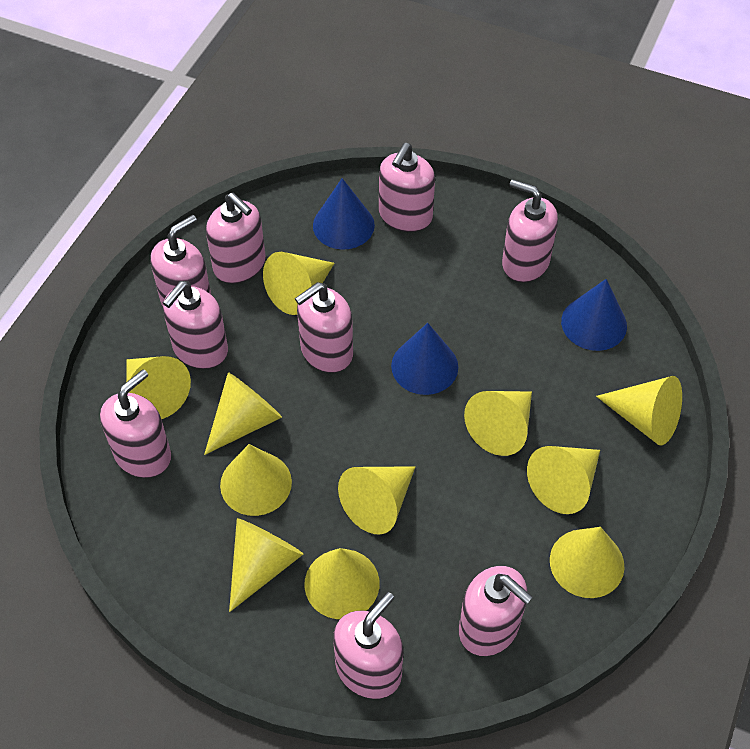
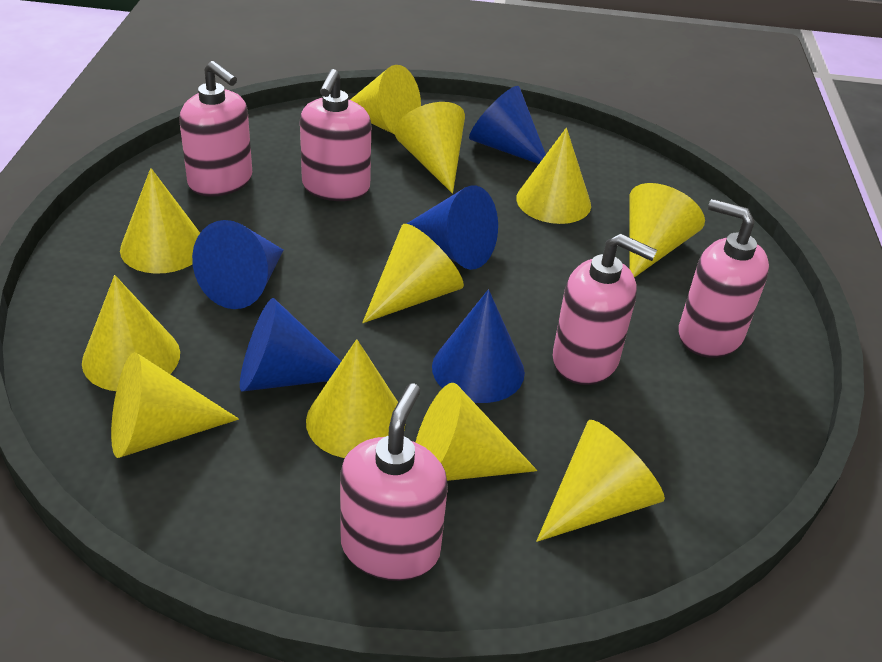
blue cone: 3 -> 5
pink soap dispenser: 9 -> 5

